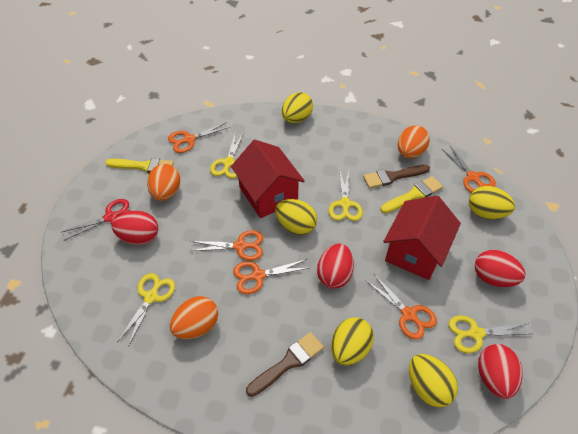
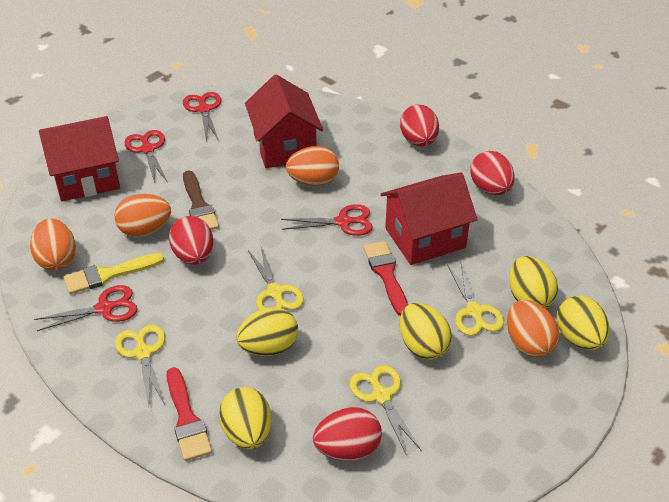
brown brush: 2 -> 1
orange egg: 3 -> 4
orange scissors: 5 -> 0
red brush: 0 -> 2
red house: 2 -> 3
red scissors: 1 -> 4
yellow brush: 2 -> 1

